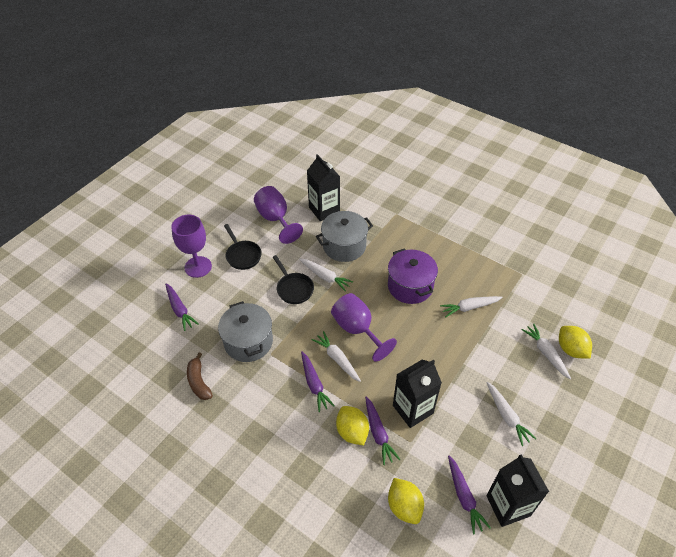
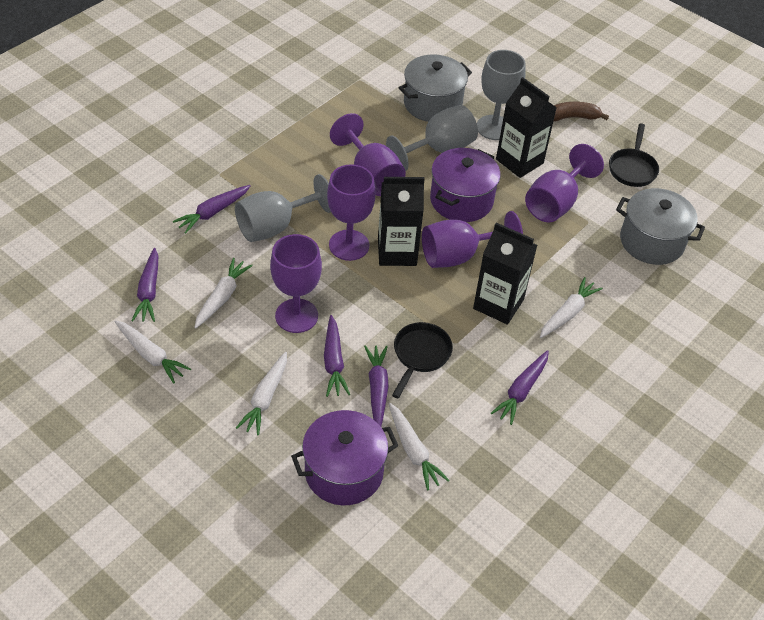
grey goblet: 0 -> 3
purple carrot: 4 -> 5
purple goblet: 3 -> 5
purple pot: 1 -> 2
yellow lemon: 3 -> 0

